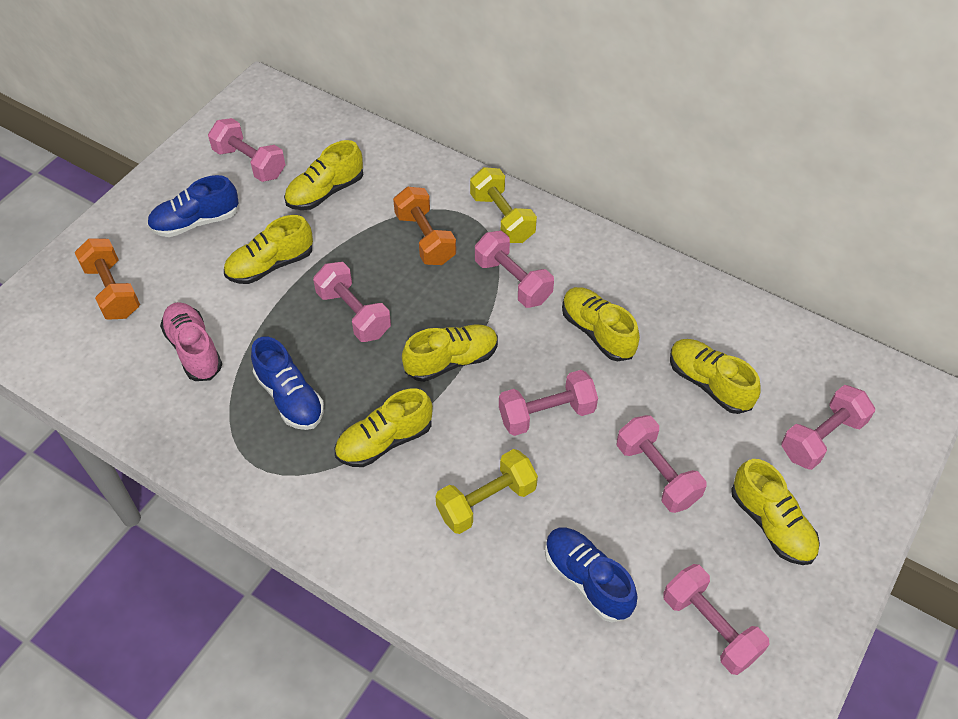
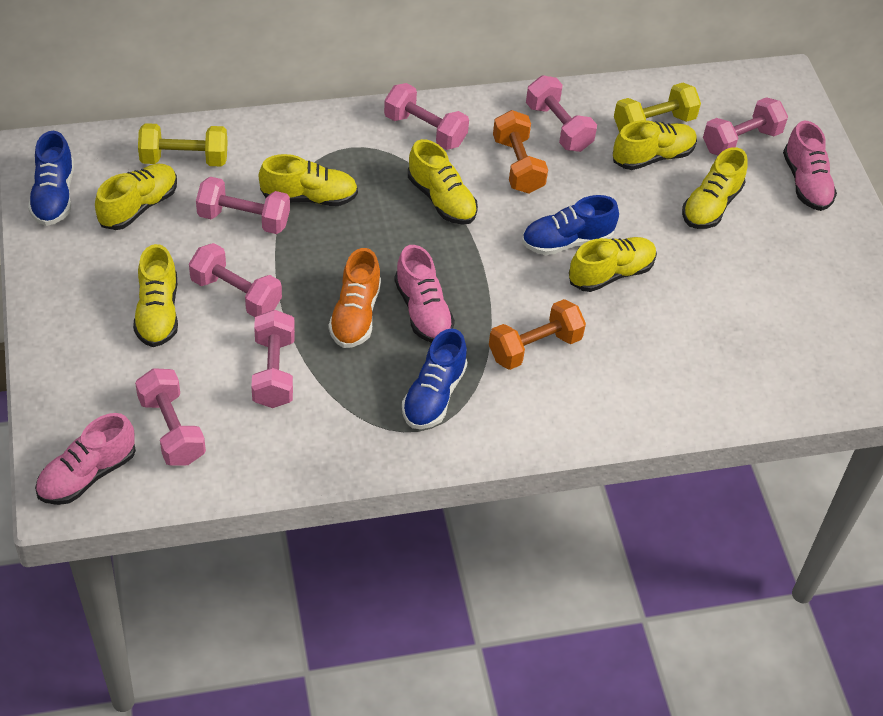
orange shoe: 0 -> 1
pink shoe: 1 -> 3

